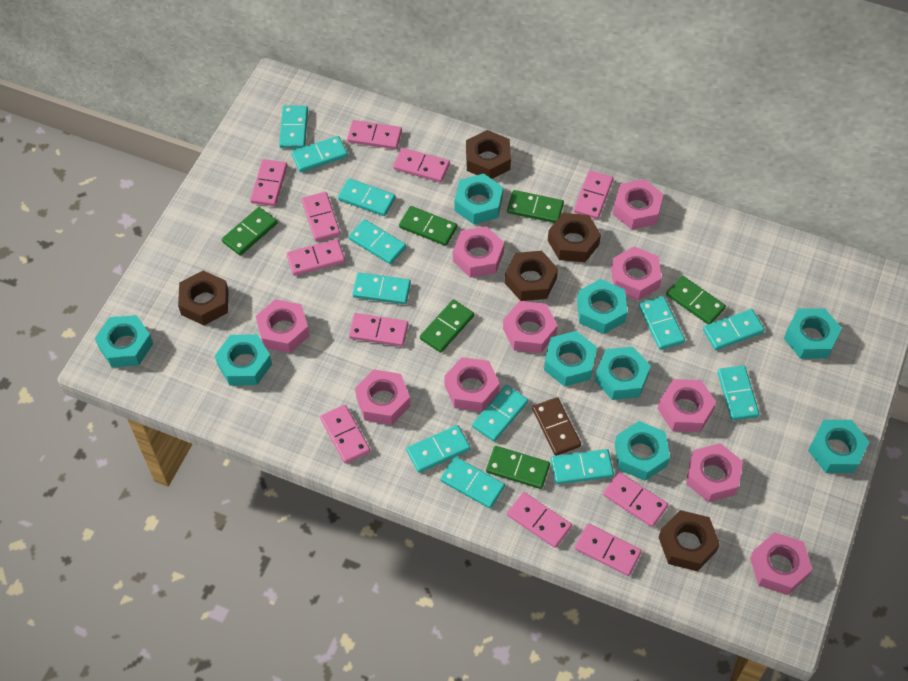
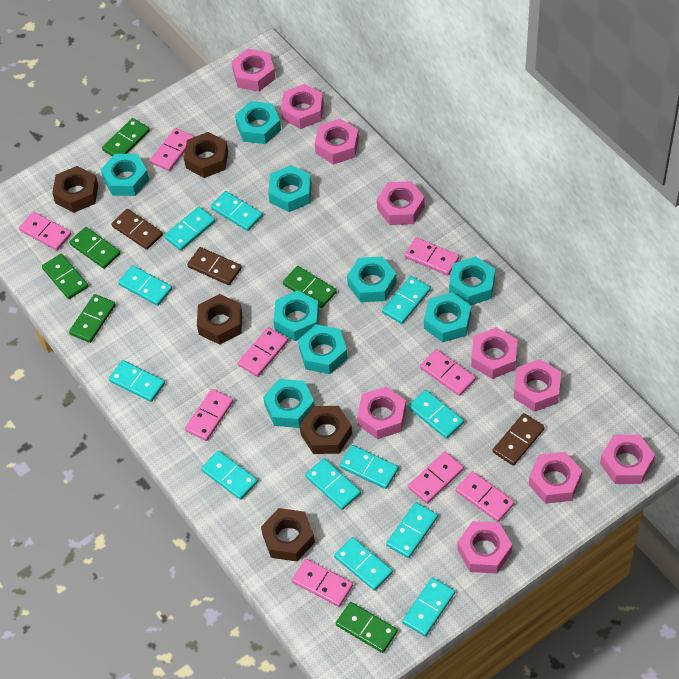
brown domino: 1 -> 3
pink domino: 11 -> 9

